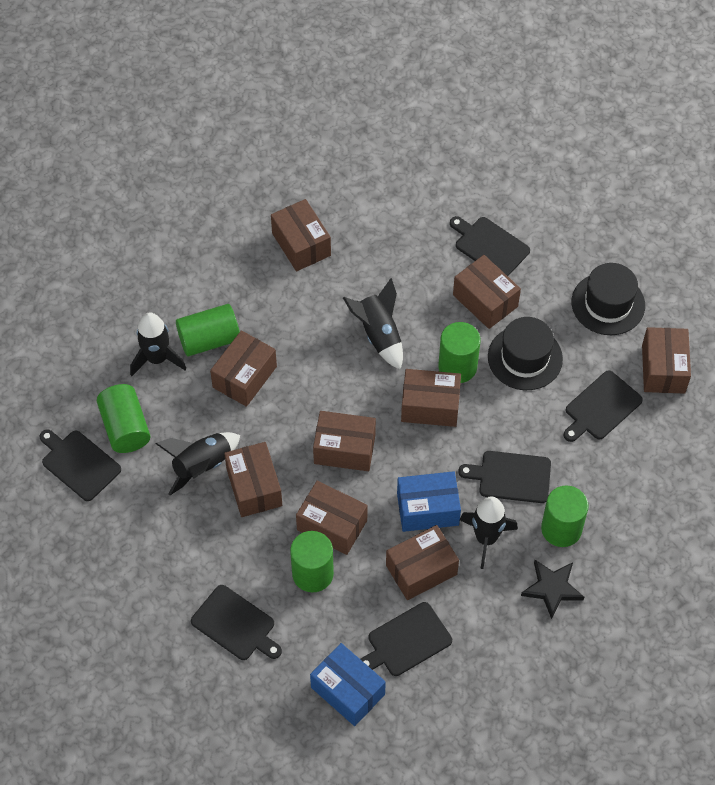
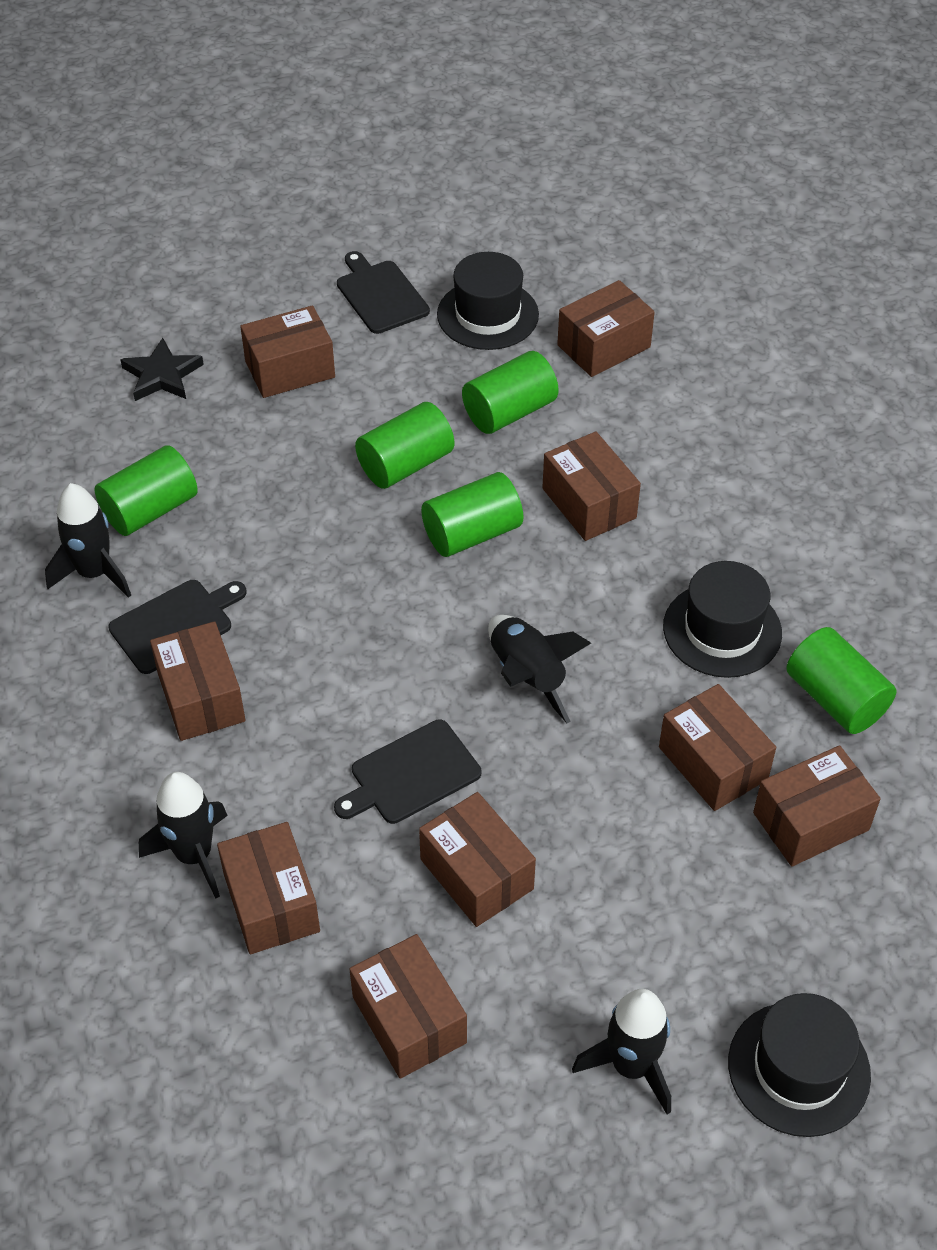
black cutting board: 6 -> 3
black hat: 2 -> 3
blue box: 2 -> 0

